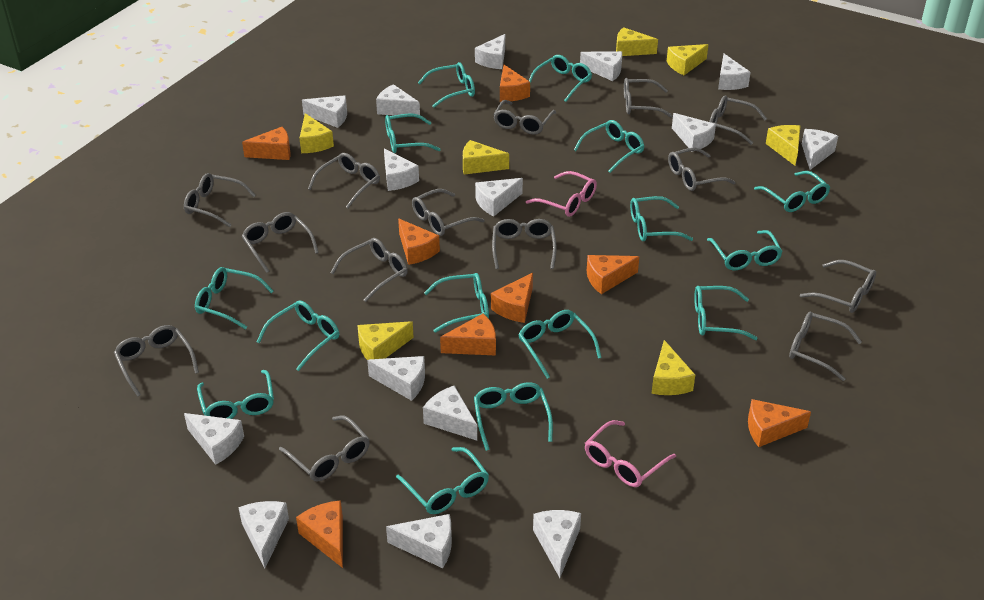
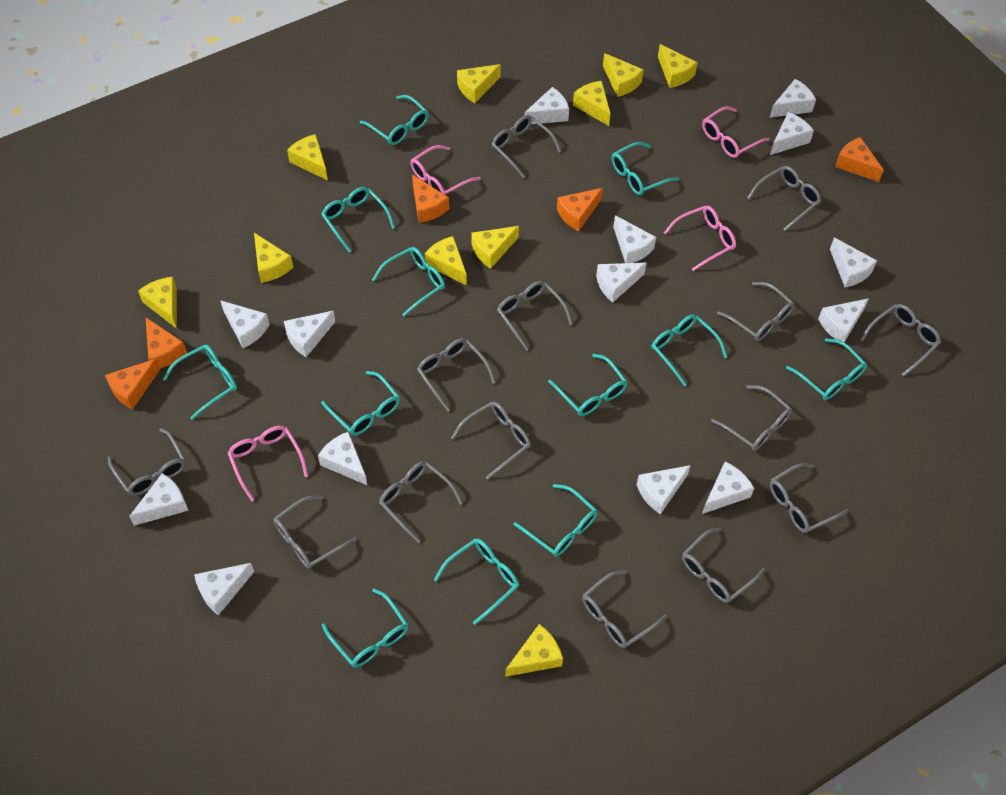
orange cheese: 8 -> 5
pink glasses: 2 -> 4
turquoise glasses: 15 -> 12
white cheese: 15 -> 14
yellow cheese: 7 -> 10

